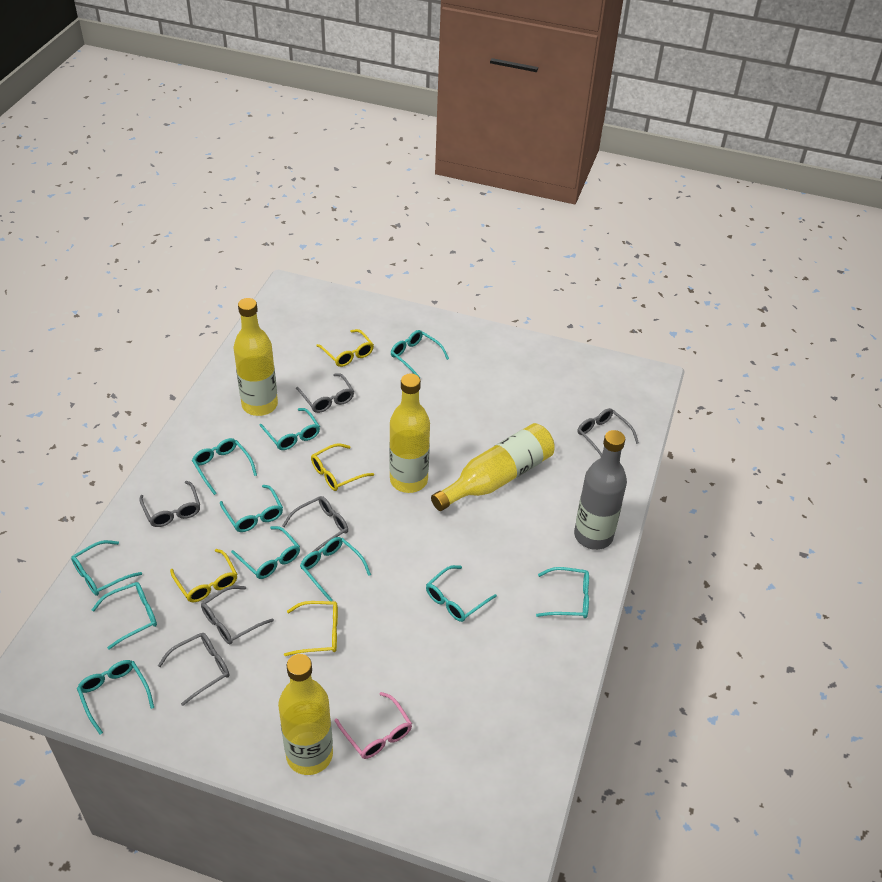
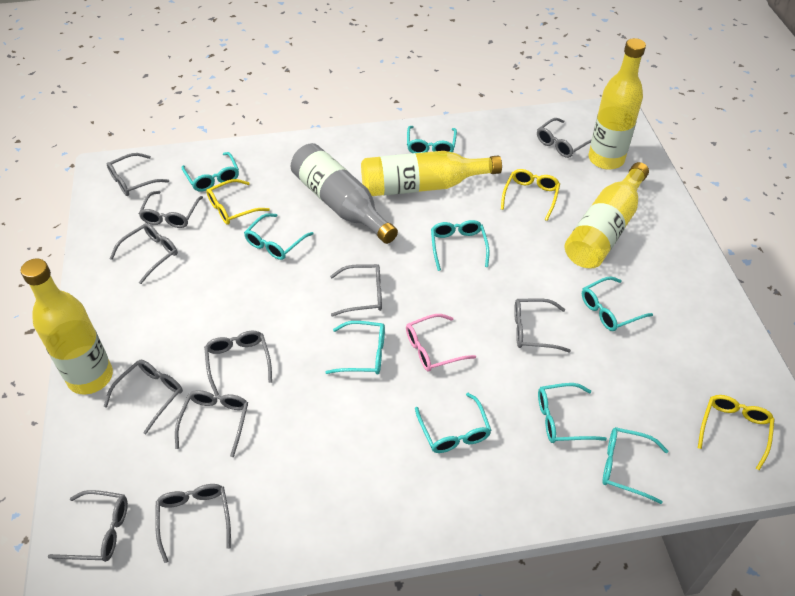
grey glasses: 6 -> 11
turquoise glasses: 11 -> 9
yellow glasses: 4 -> 3

